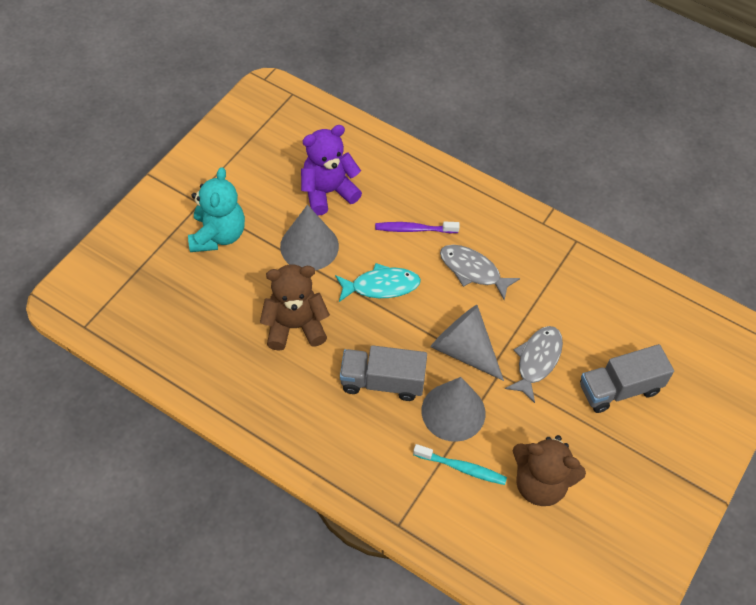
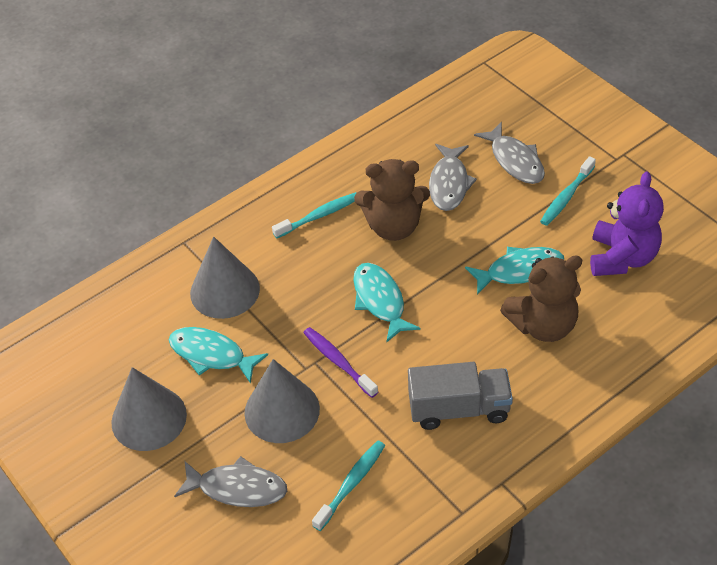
grey fish: 2 -> 3
grey truck: 2 -> 1
turquoise fish: 1 -> 3
turquoise teddy bear: 1 -> 0
turquoise toothbrush: 1 -> 3

